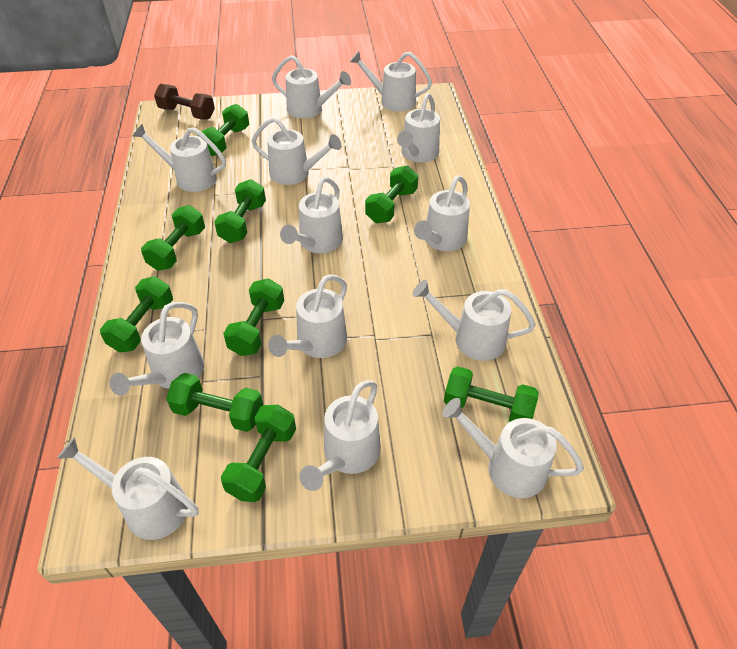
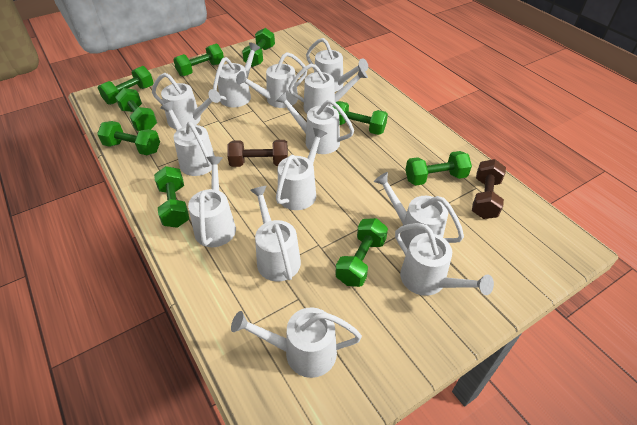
brown dumbbell: 1 -> 2

